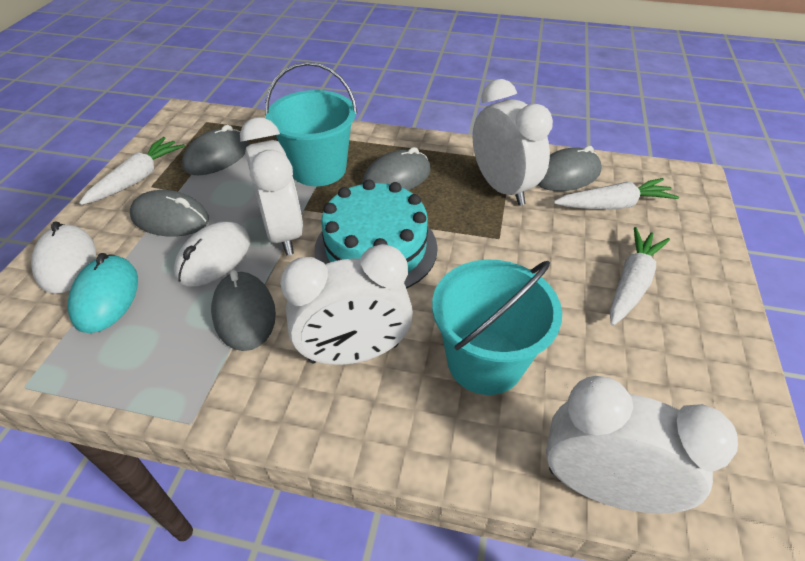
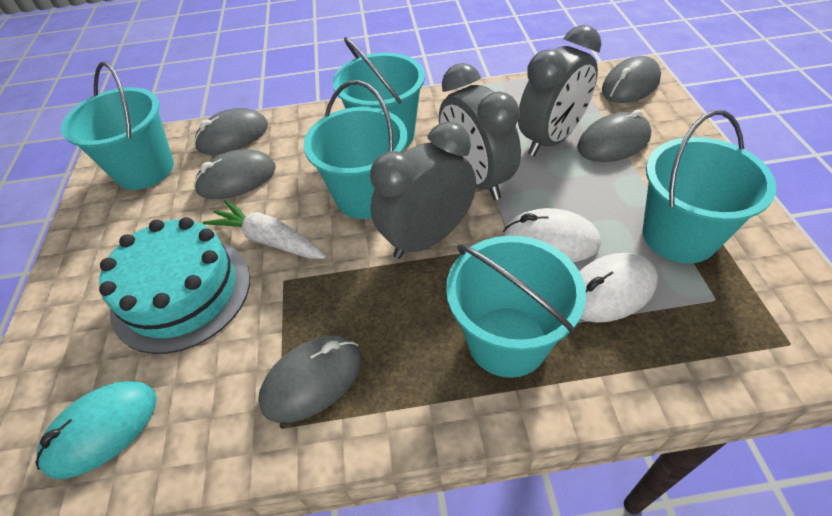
grey clock: 0 -> 3
turquoise bucket: 2 -> 5
white carrot: 3 -> 1
white clock: 4 -> 0

